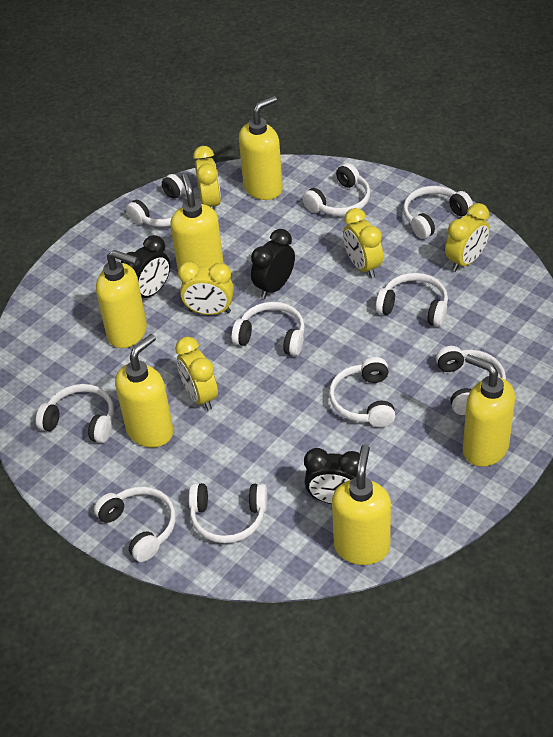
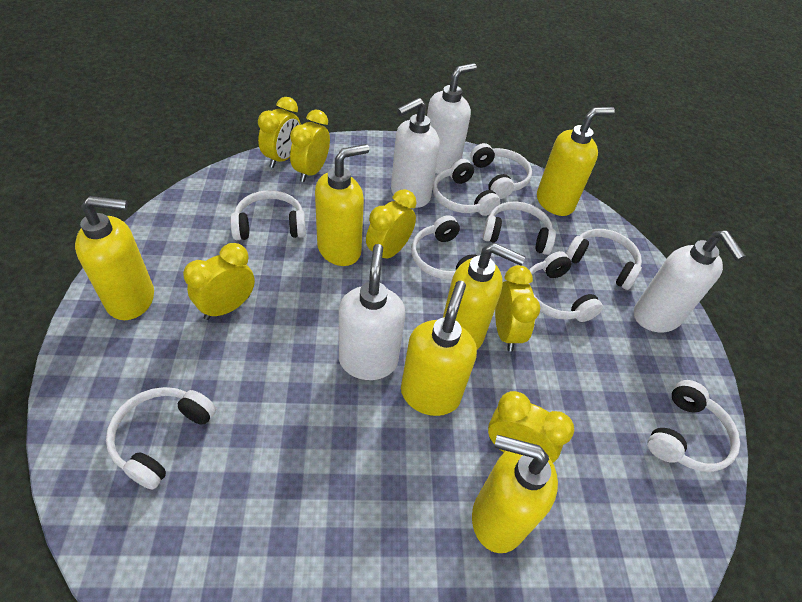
black clock: 3 -> 0
white headphones: 10 -> 9
white soap dispenser: 0 -> 4
yellow clock: 5 -> 6

